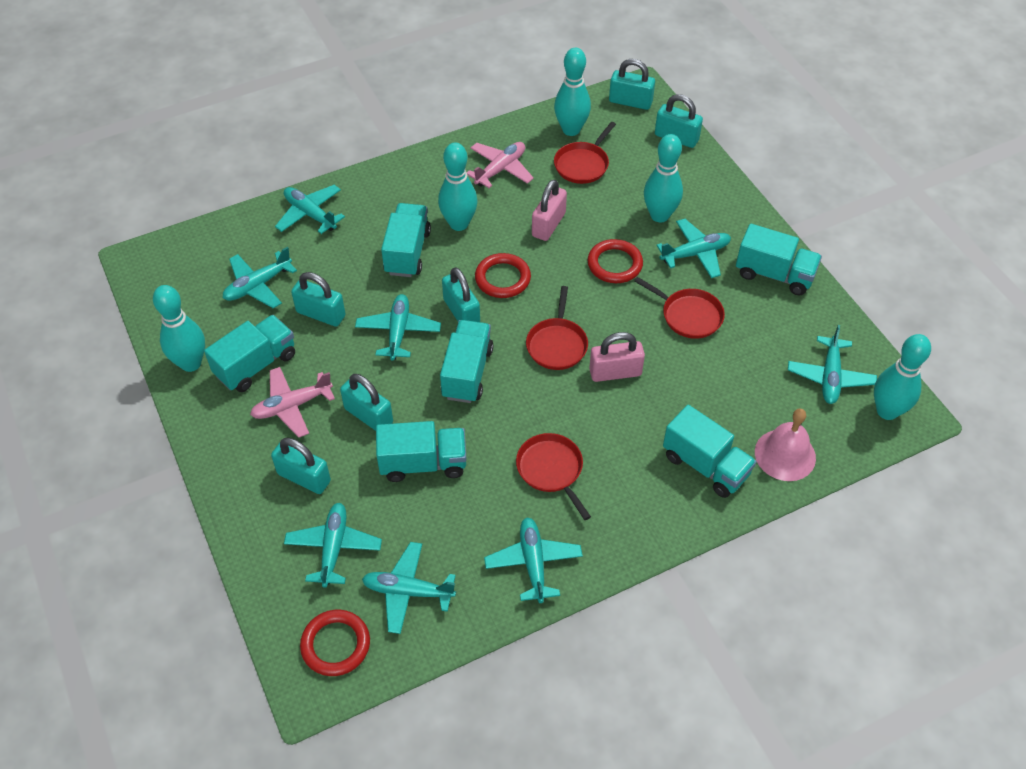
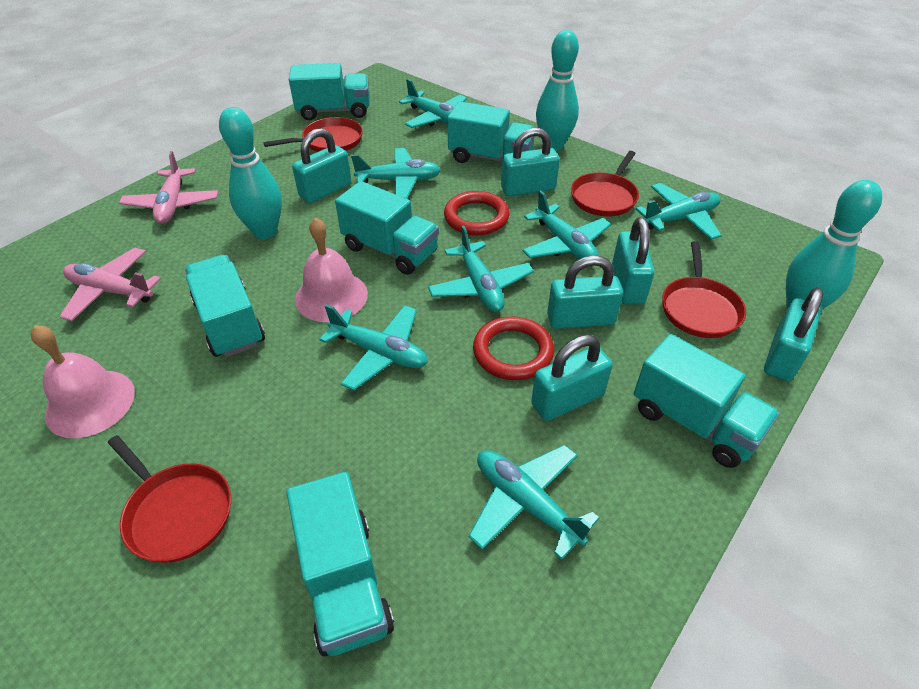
pink bell: 1 -> 2
pink padlock: 2 -> 0
red ring: 3 -> 2
turquoise bowling pin: 5 -> 3
turquoise plane: 8 -> 7

